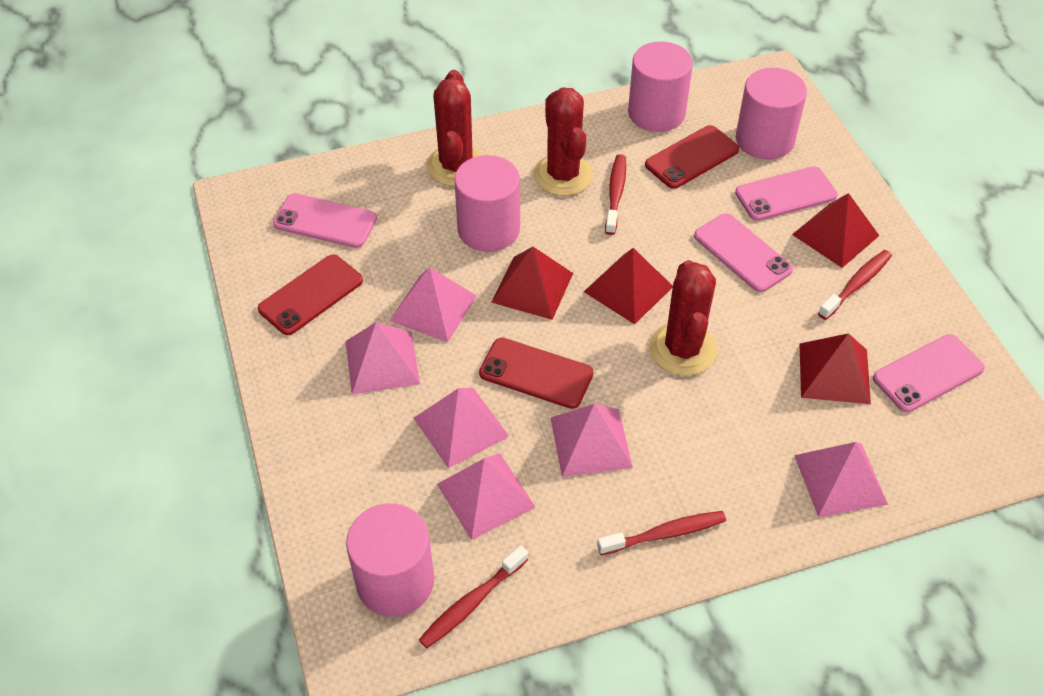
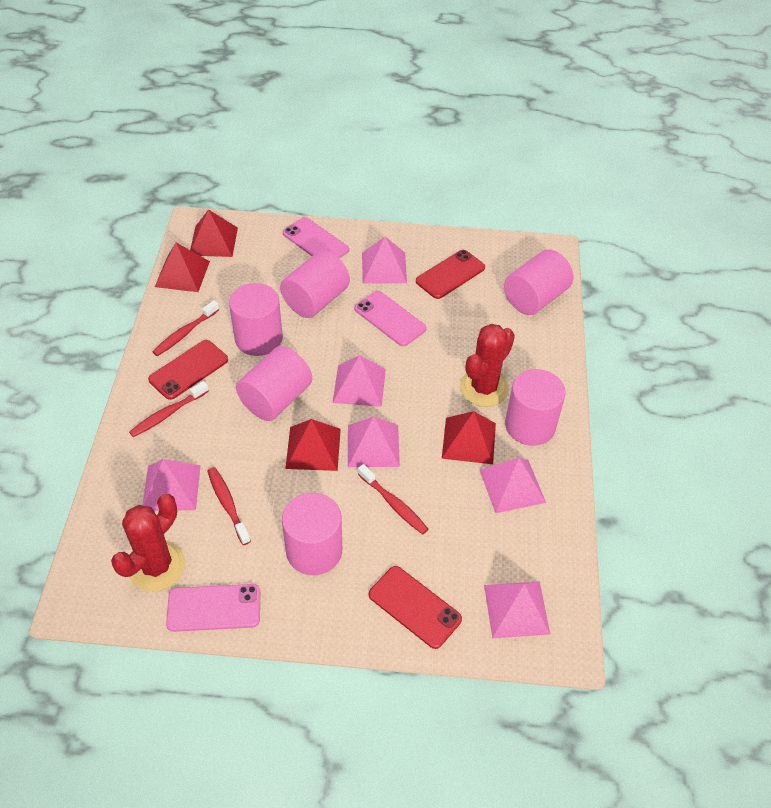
pink cylinder: 4 -> 6
pink phone: 4 -> 3
red cactus: 3 -> 2

